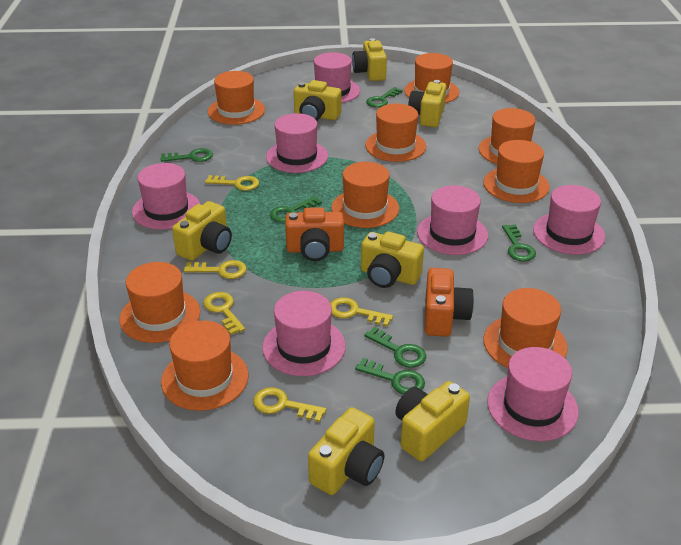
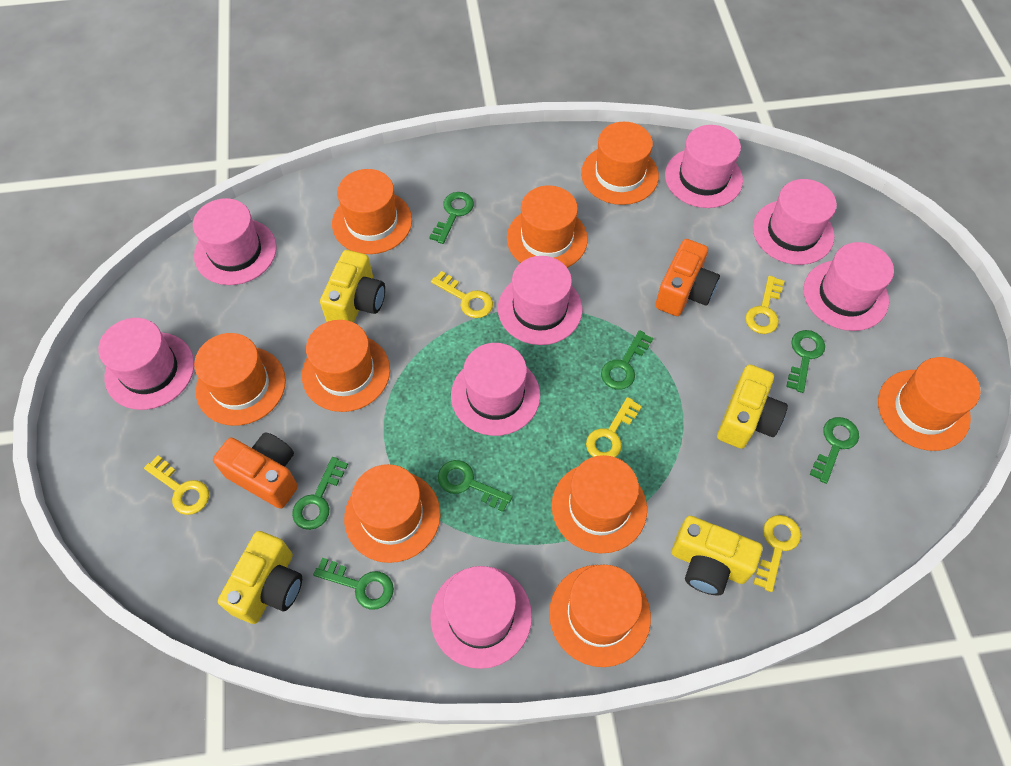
green key: 6 -> 7
pink hat: 7 -> 8
yellow camera: 7 -> 4

